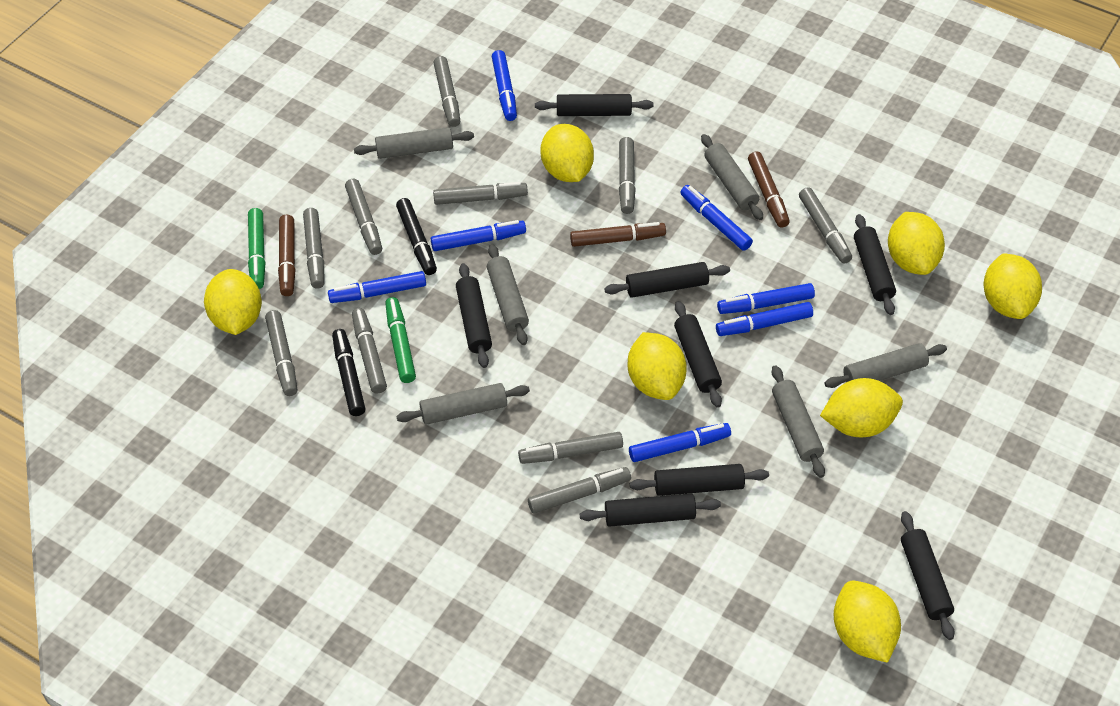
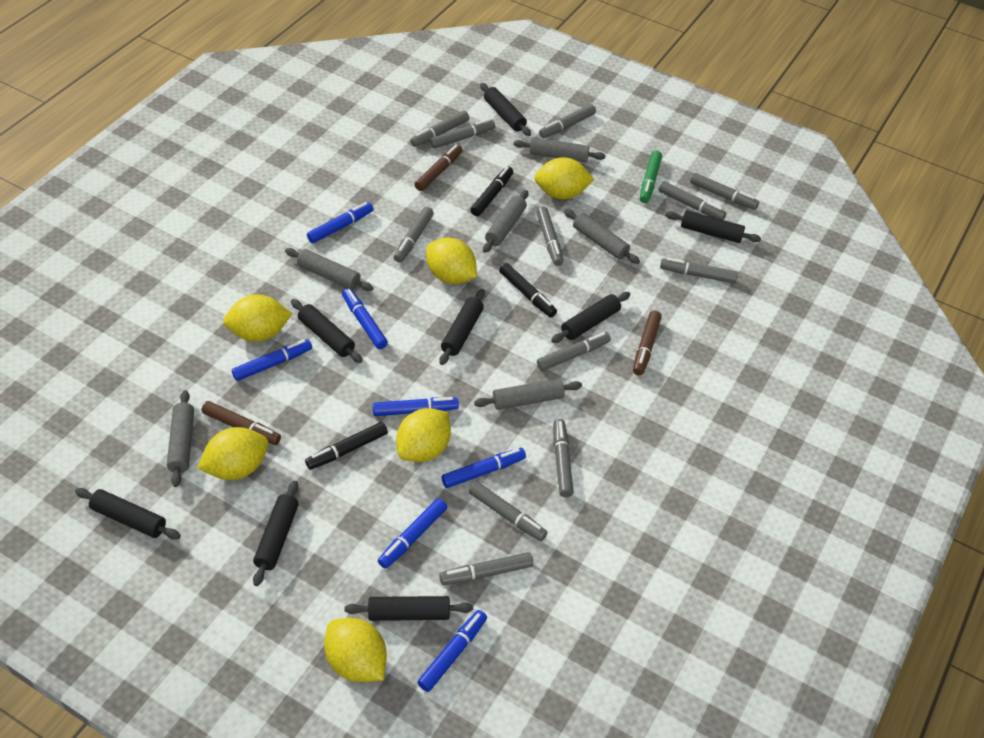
black marker: 2 -> 3
green marker: 2 -> 1
grey marker: 10 -> 12
yellow lemon: 7 -> 6

